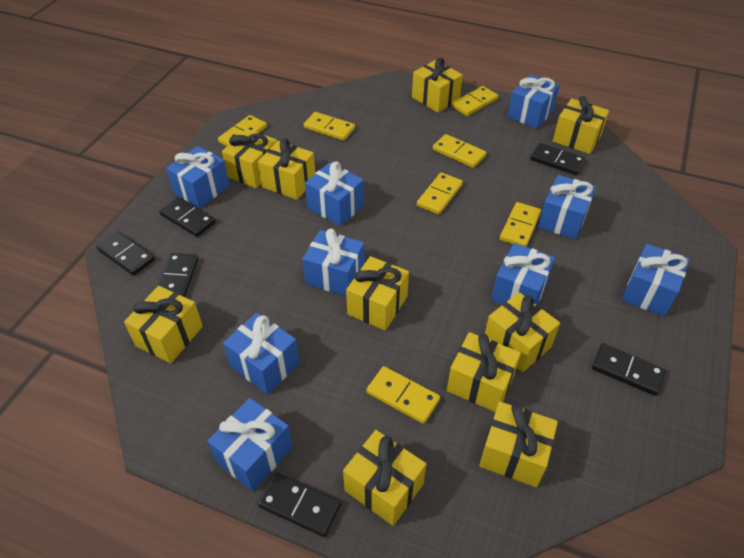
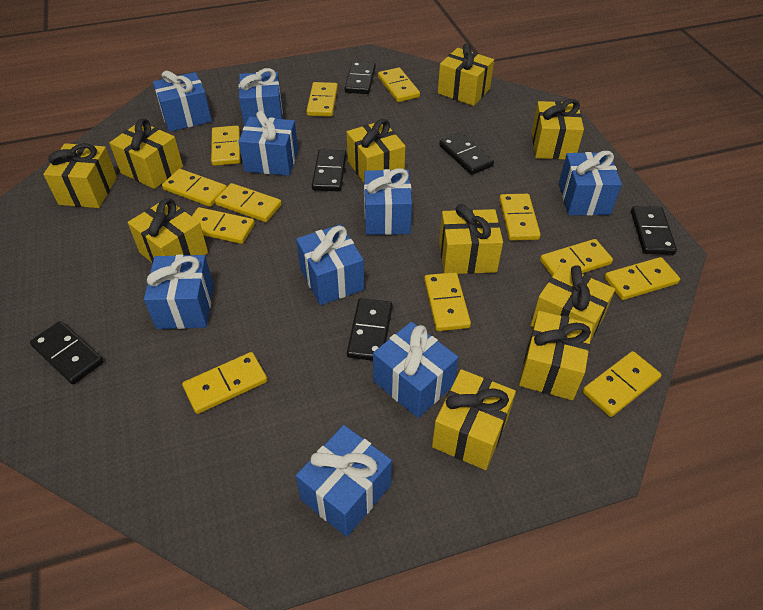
yellow domino: 7 -> 12

